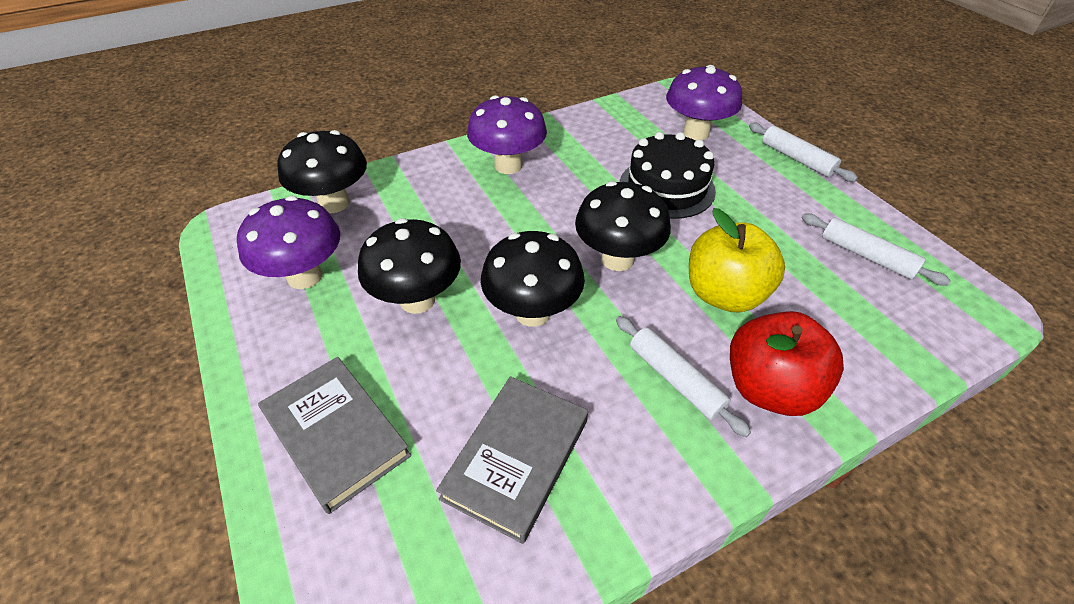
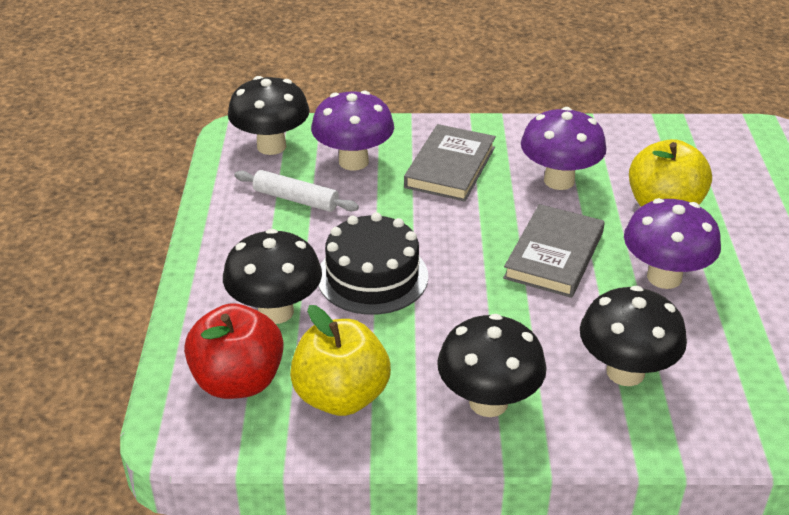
white rolling pin: 3 -> 1
yellow apple: 1 -> 2

